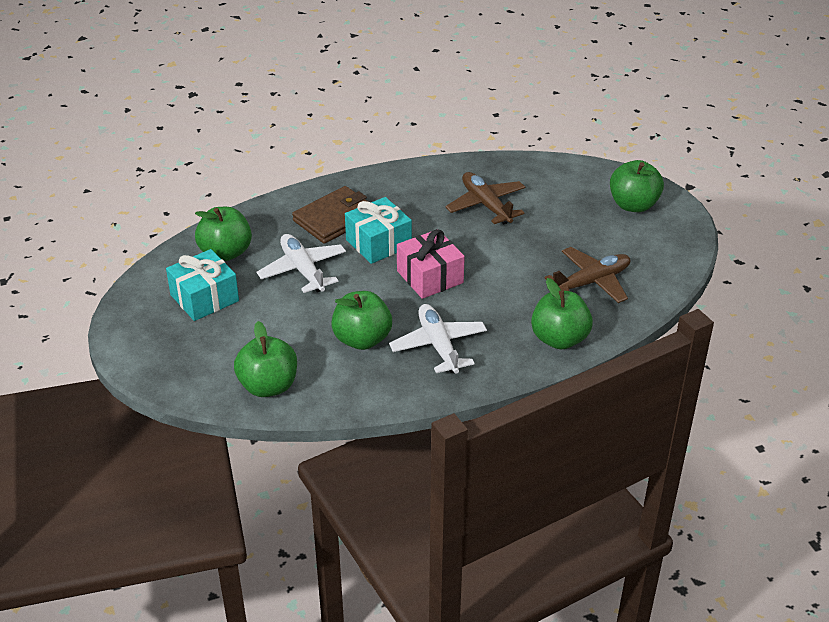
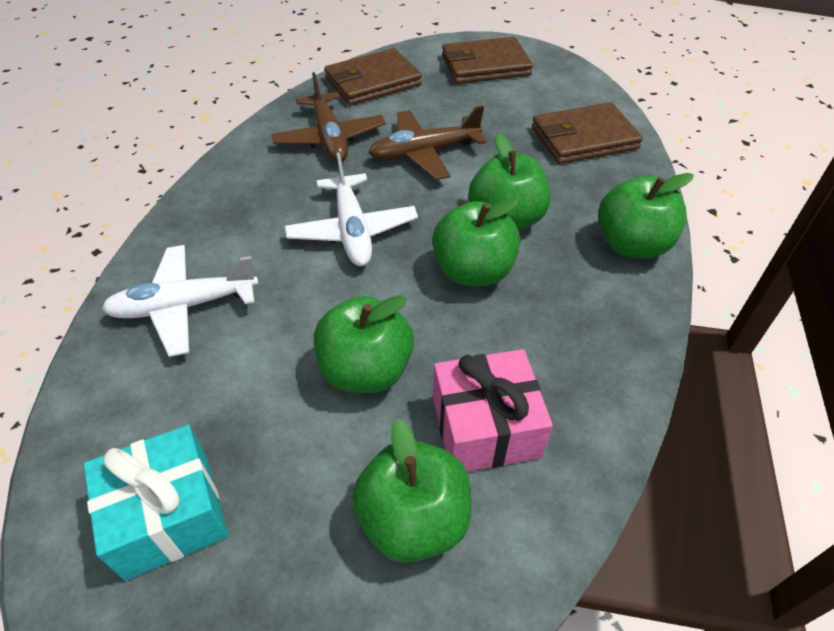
brown wallet: 1 -> 3
turquoise gift: 2 -> 1

